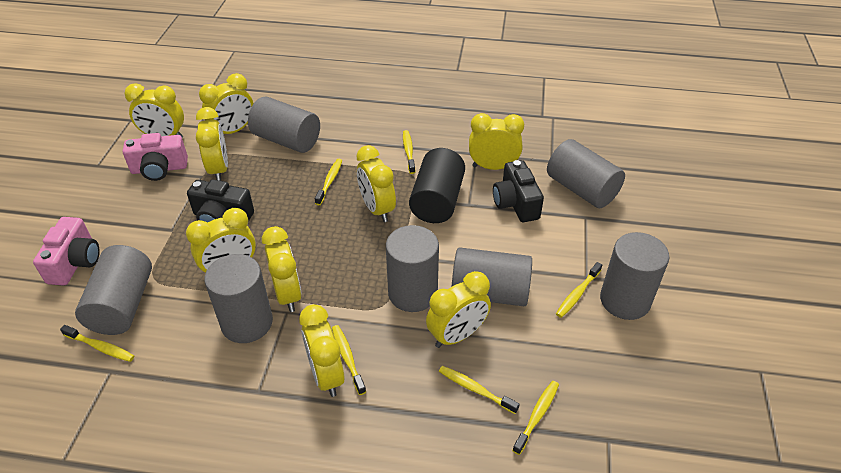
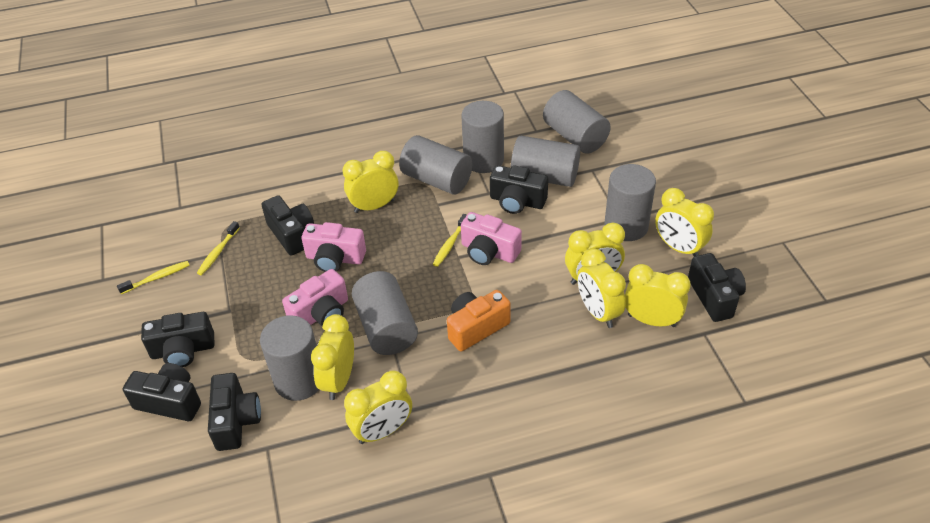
black camera: 2 -> 6
black cylinder: 1 -> 0
orange camera: 0 -> 1
pink camera: 2 -> 3
yellow clock: 9 -> 7
yellow toothbrush: 7 -> 3

